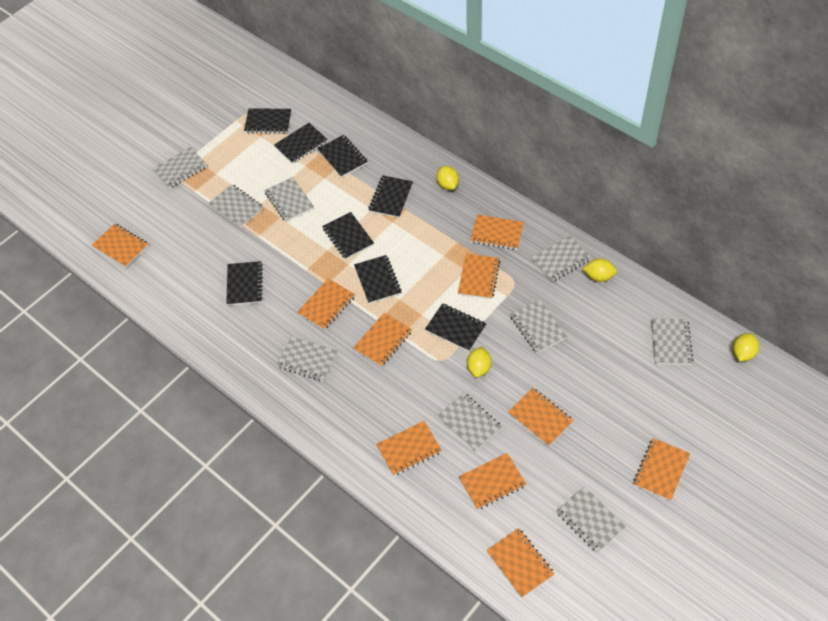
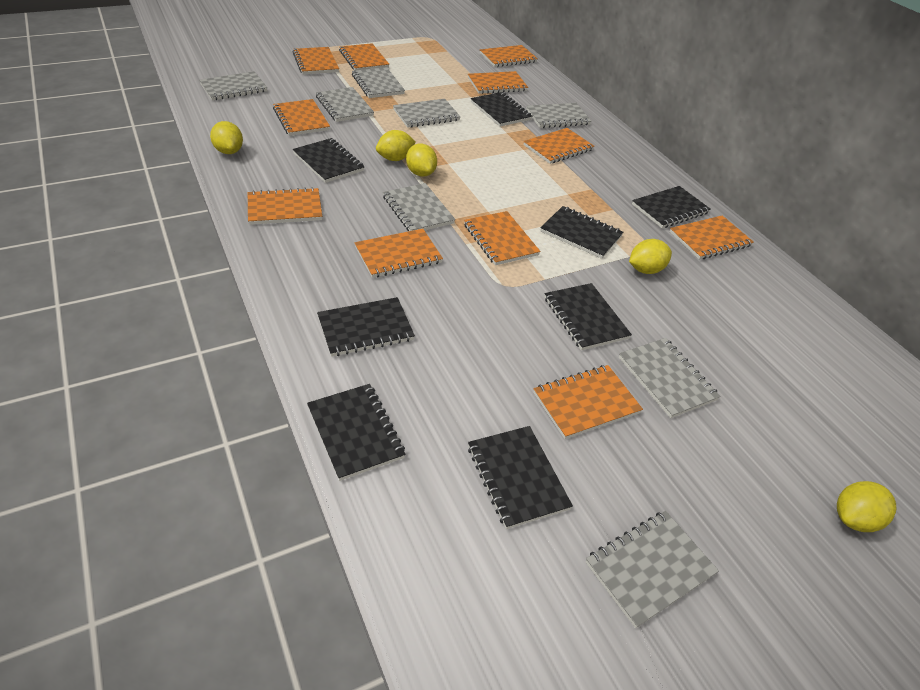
grey notebook: 9 -> 8
orange notebook: 10 -> 11
yellow lemon: 4 -> 5

